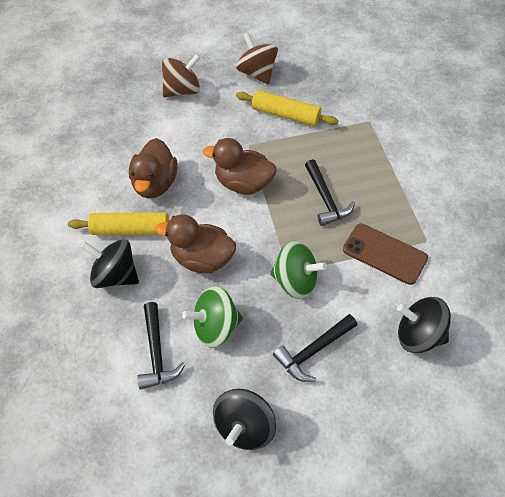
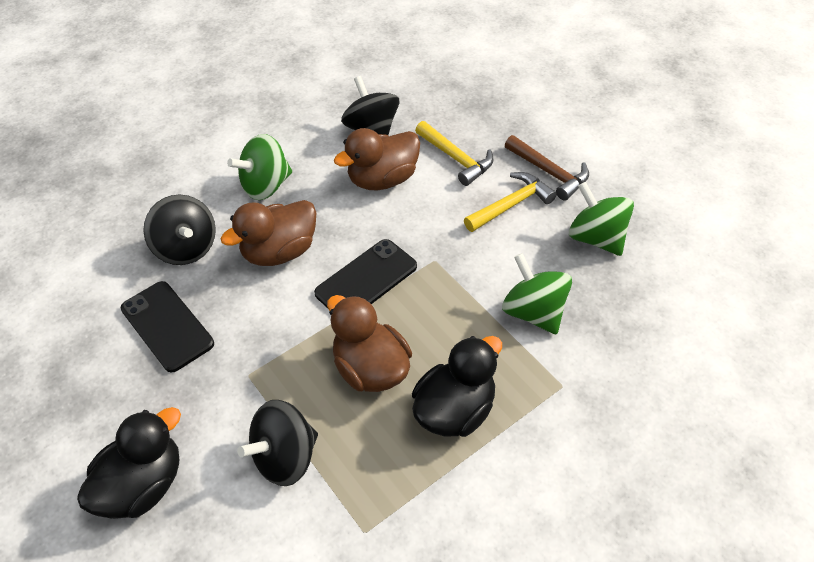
black duck: 0 -> 2
black hammer: 3 -> 0
black phone: 0 -> 2
brown hammer: 0 -> 1
brown phone: 1 -> 0
brown spinning top: 2 -> 0
green spinning top: 2 -> 3
yellow hammer: 0 -> 2
yellow rolling pin: 2 -> 0

